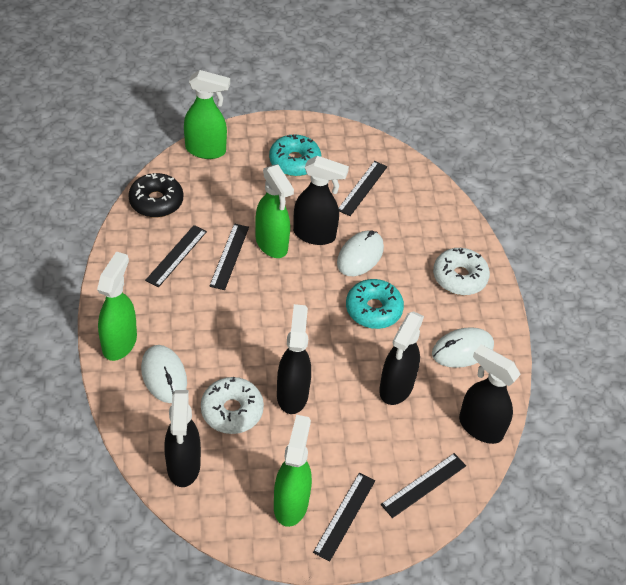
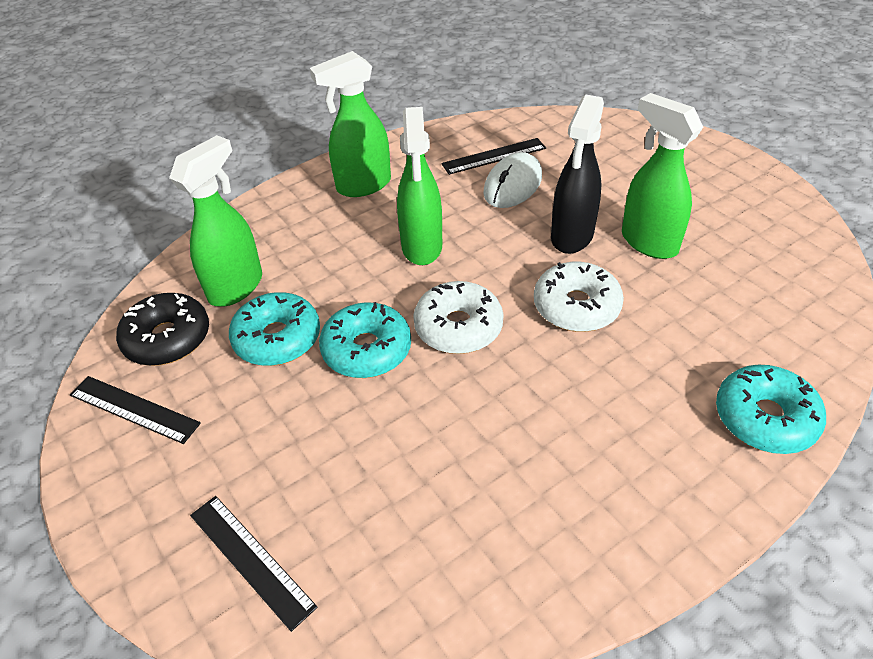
black ruler: 5 -> 3
black spray bottle: 5 -> 1
turquoise donut: 2 -> 3
white mouse: 3 -> 1

